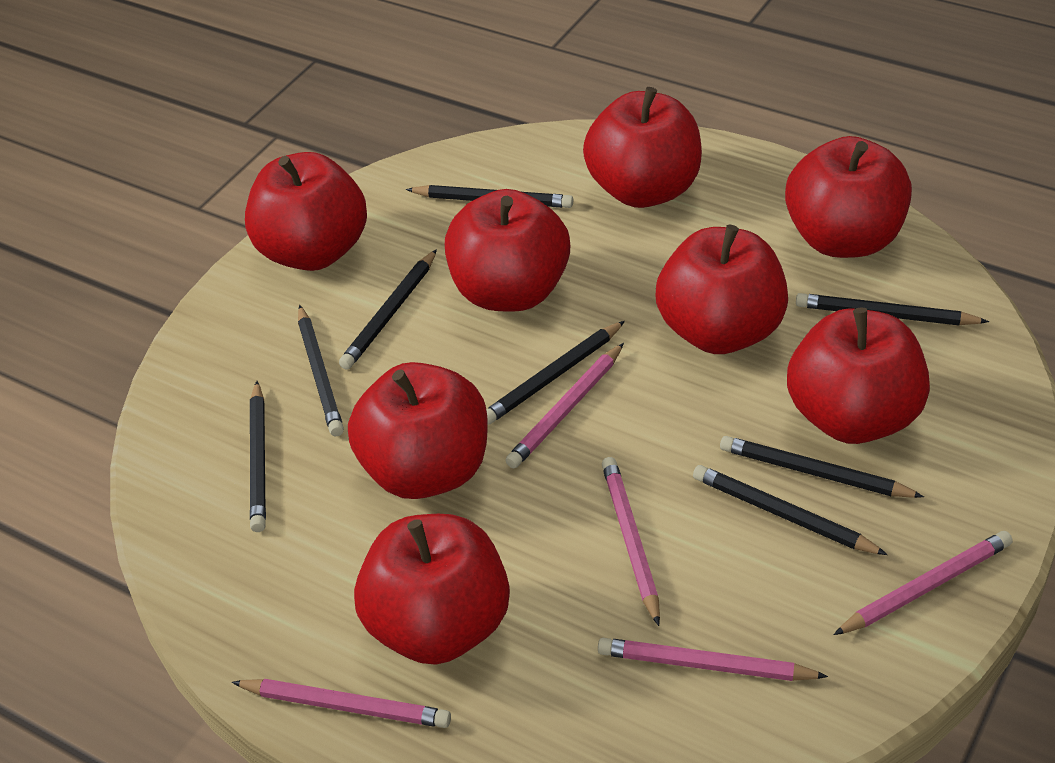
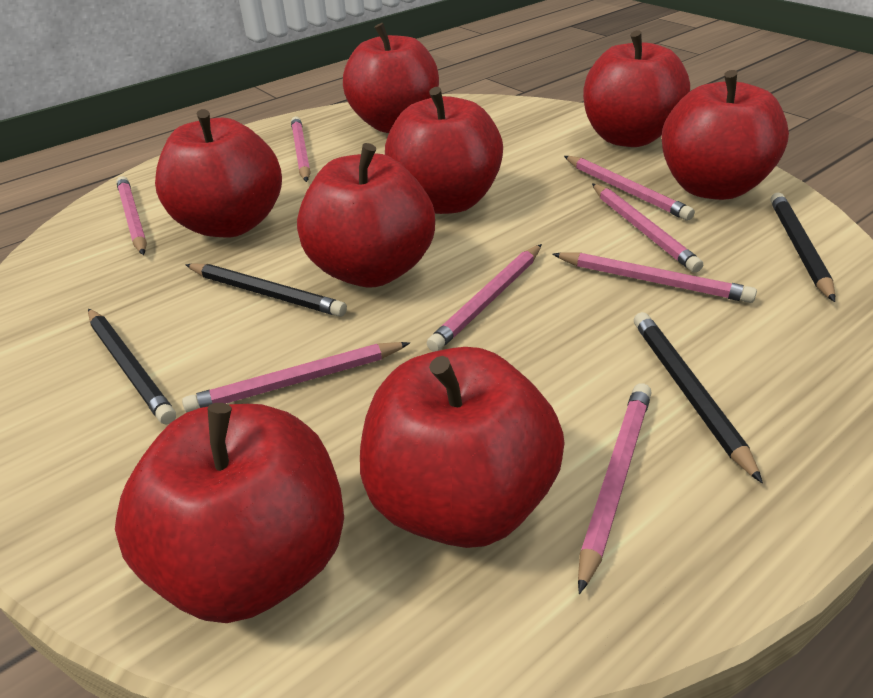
black pencil: 8 -> 4
pink pencil: 5 -> 8

